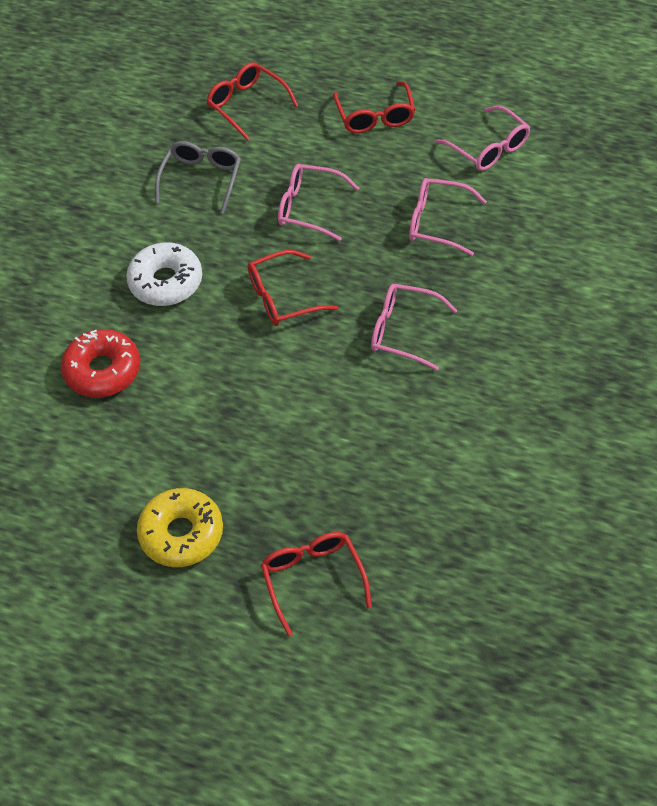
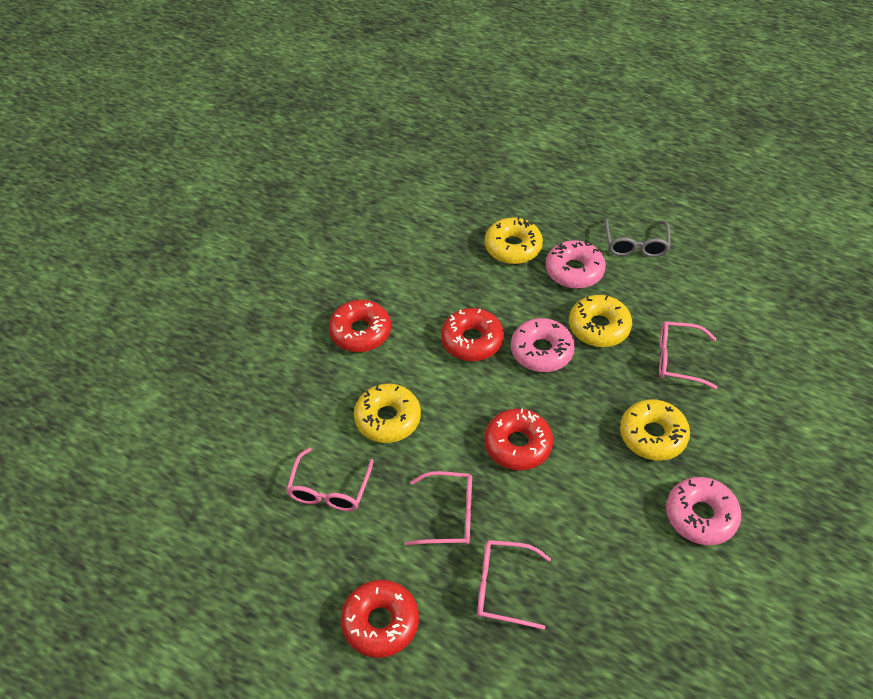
pink donut: 0 -> 3
red donut: 1 -> 4
red glasses: 4 -> 0
white donut: 1 -> 0
yellow donut: 1 -> 4

